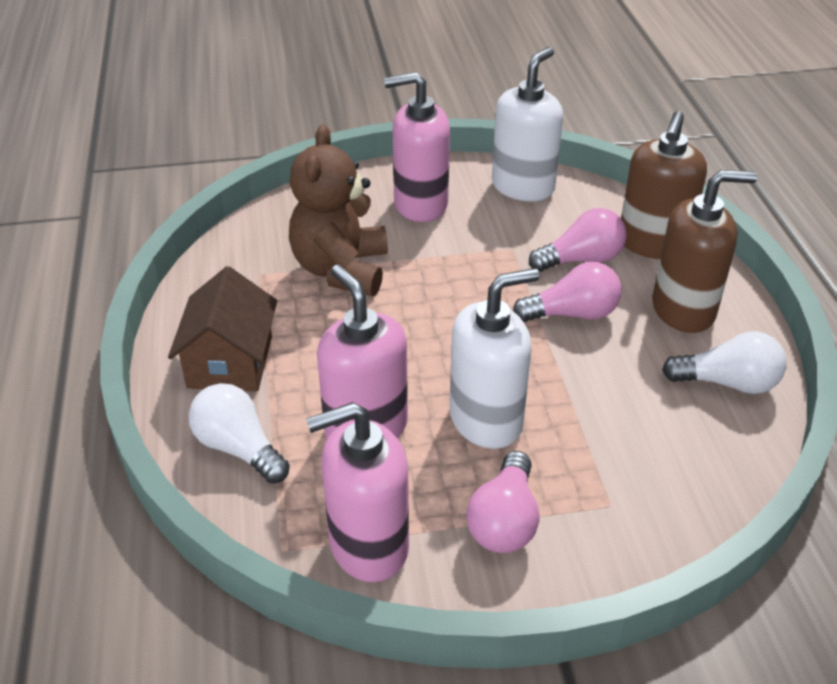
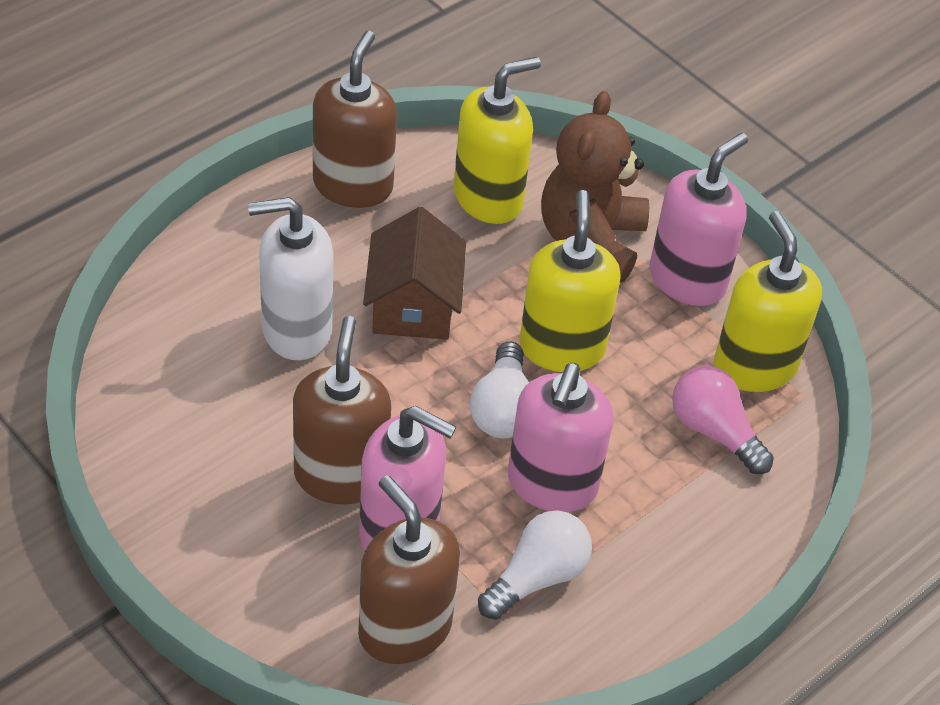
brown soap dispenser: 2 -> 3
pink light bulb: 3 -> 1
white soap dispenser: 2 -> 1
yellow soap dispenser: 0 -> 3

